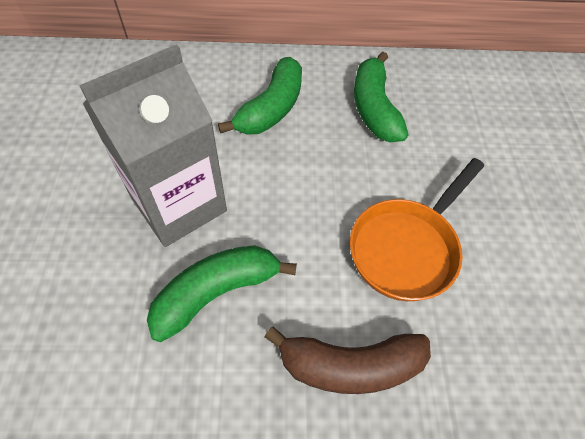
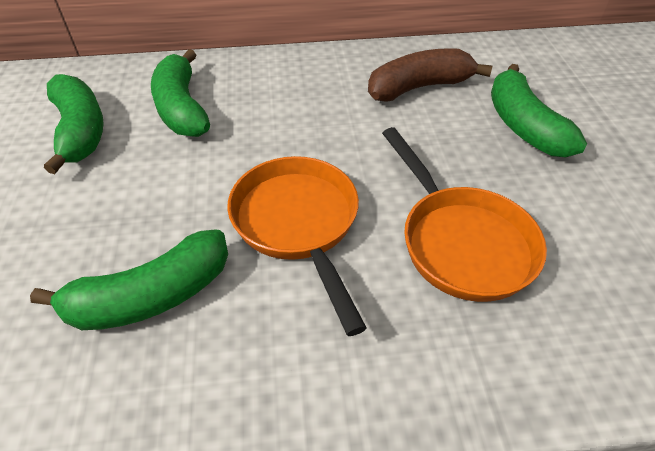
green banana: 3 -> 4
grey carton: 1 -> 0
orange pan: 1 -> 2

